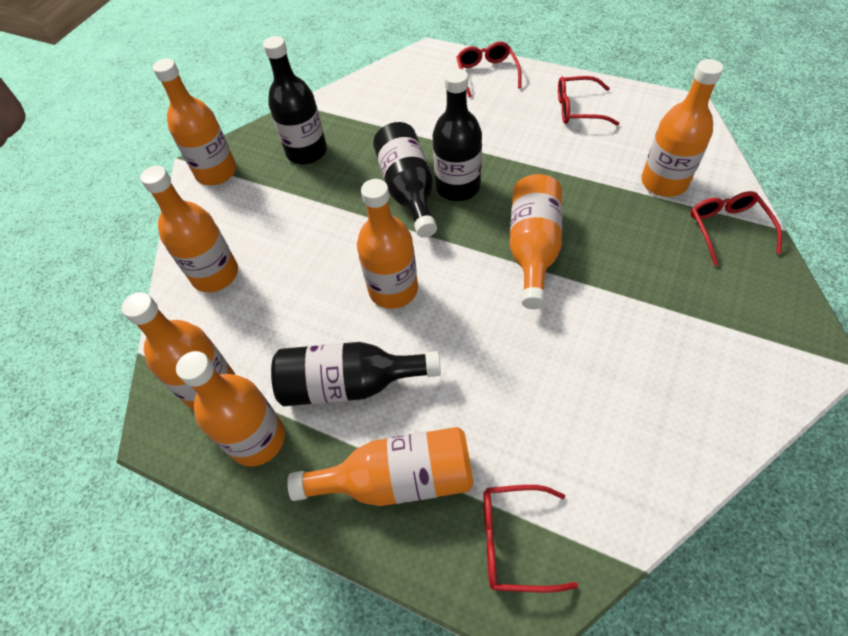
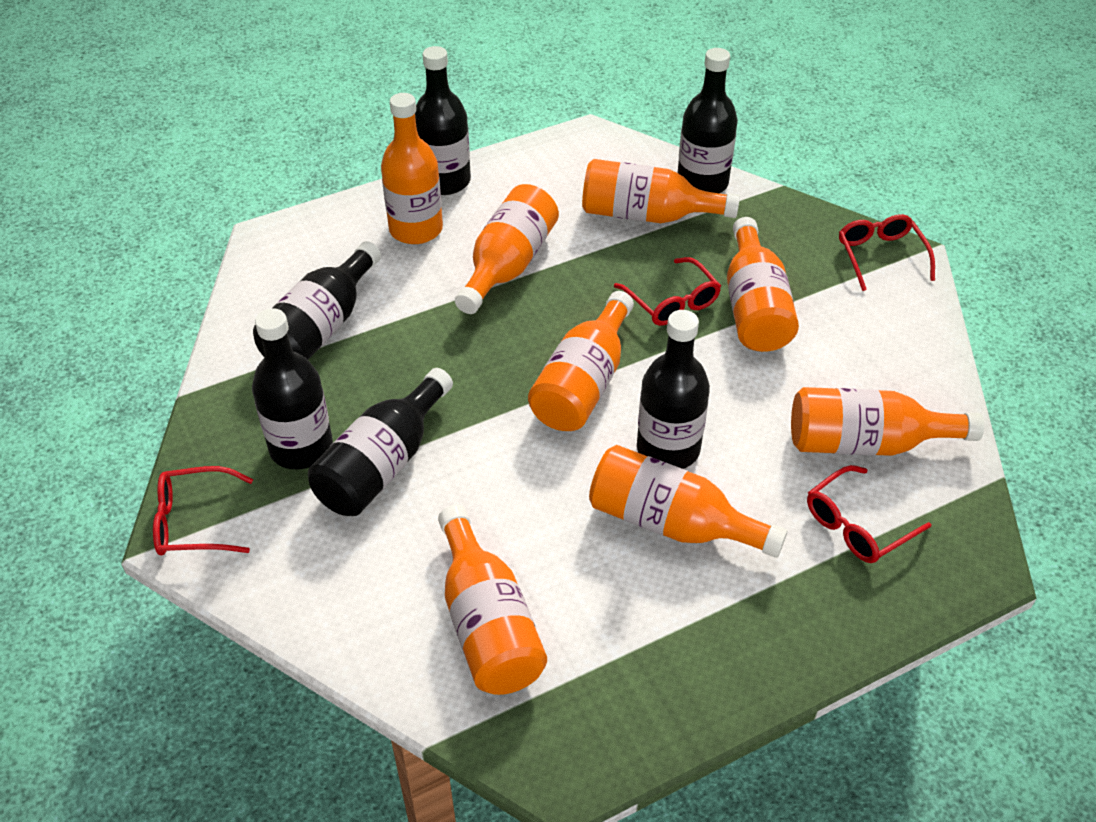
black bottle: 4 -> 6

